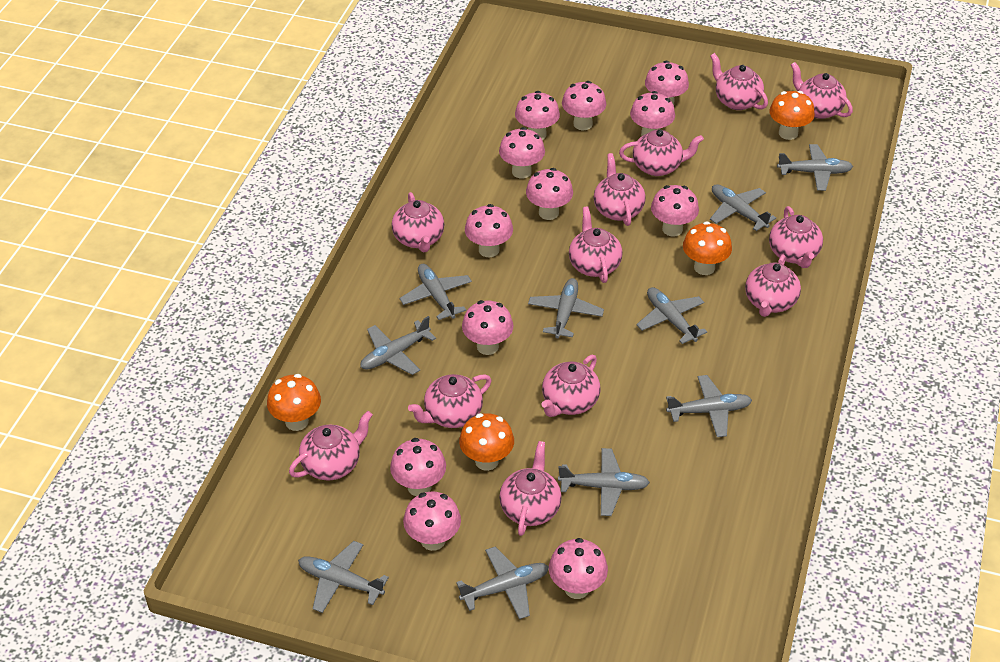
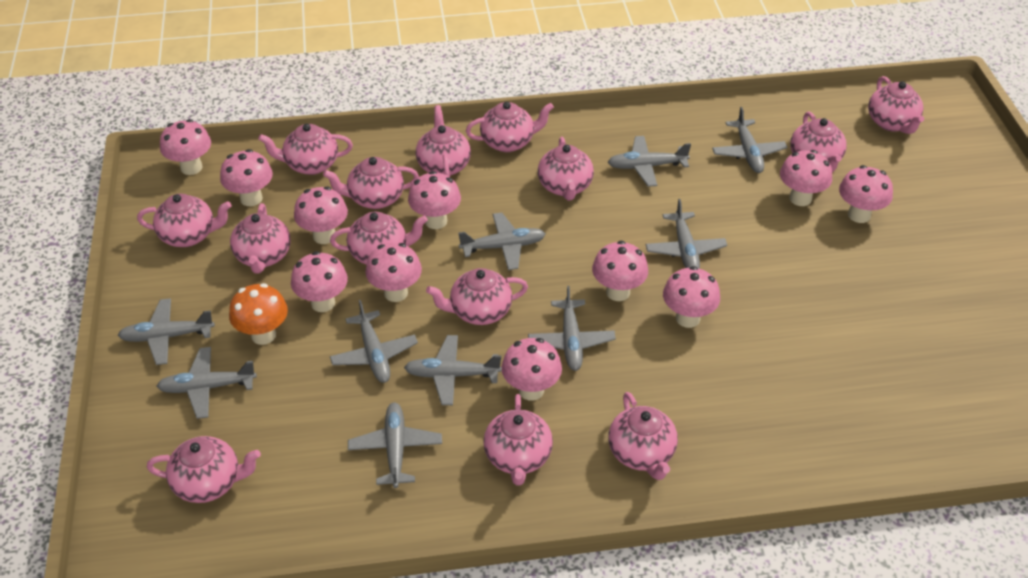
orange mushroom: 4 -> 1
pink mushroom: 12 -> 11
pink teapot: 12 -> 14

